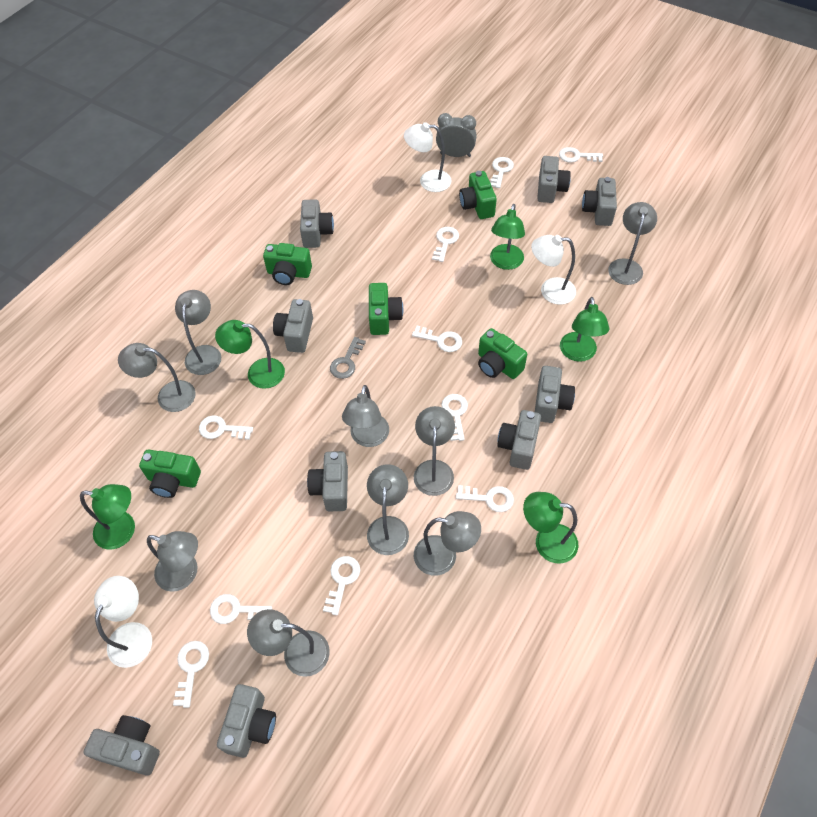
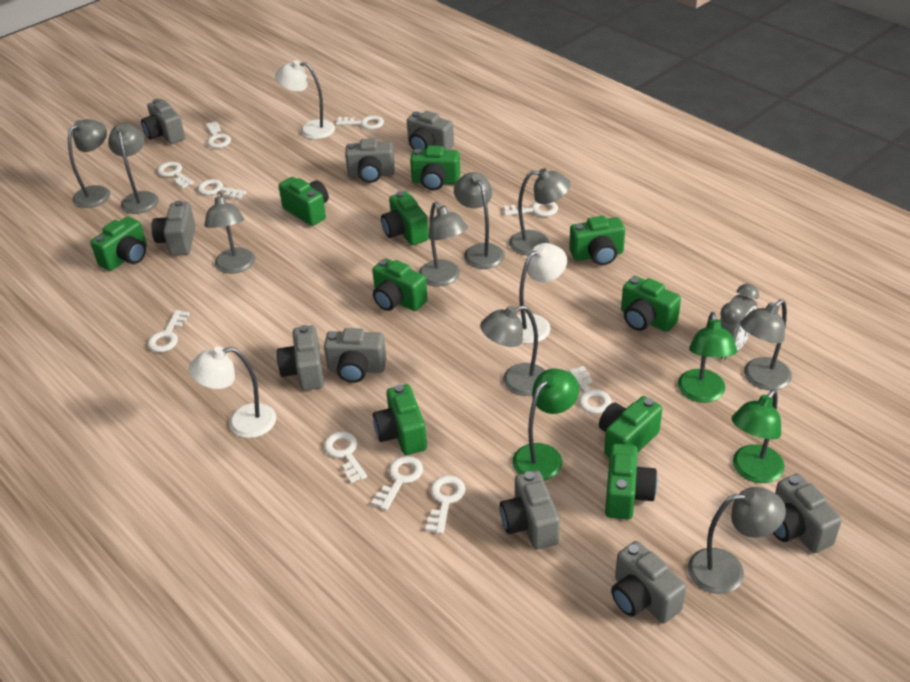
green camera: 5 -> 10
green lamp: 5 -> 3
grey key: 1 -> 0

